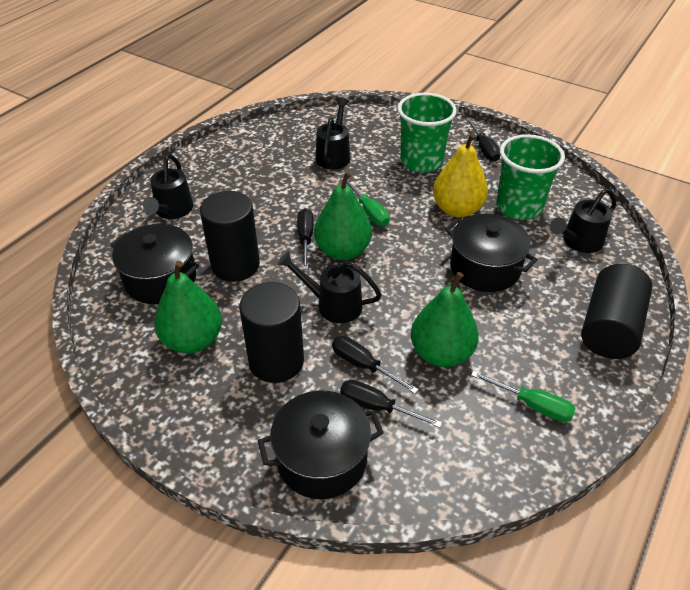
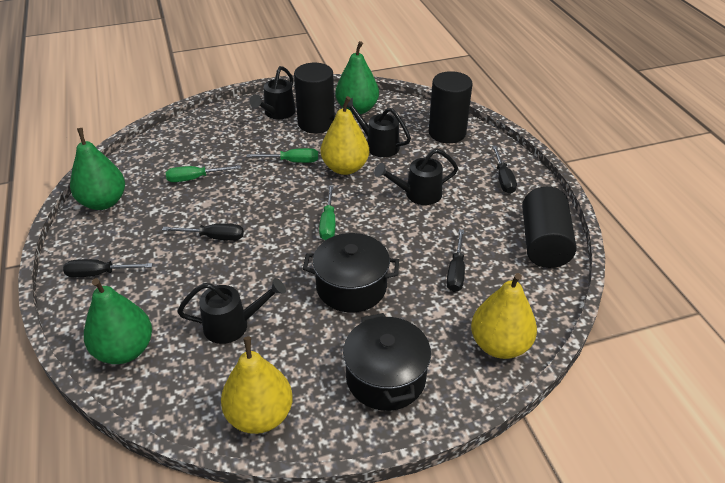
black pot: 3 -> 2
green cup: 2 -> 0
green screwdriver: 2 -> 3
yellow pear: 1 -> 3

